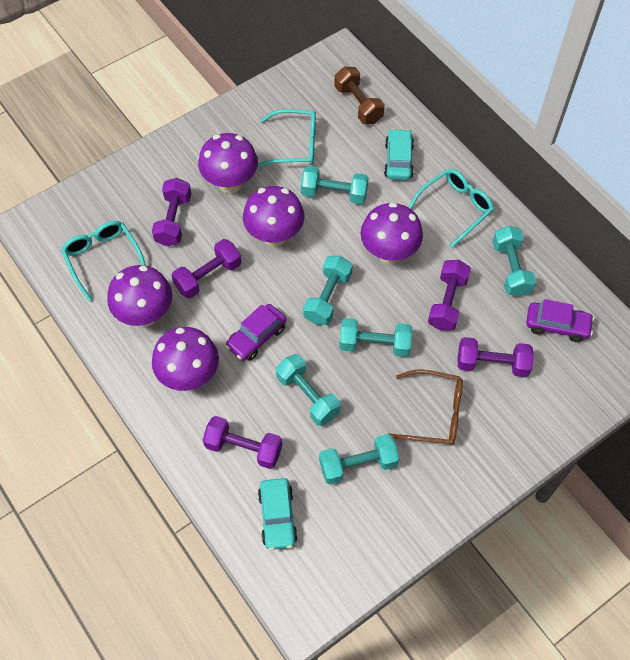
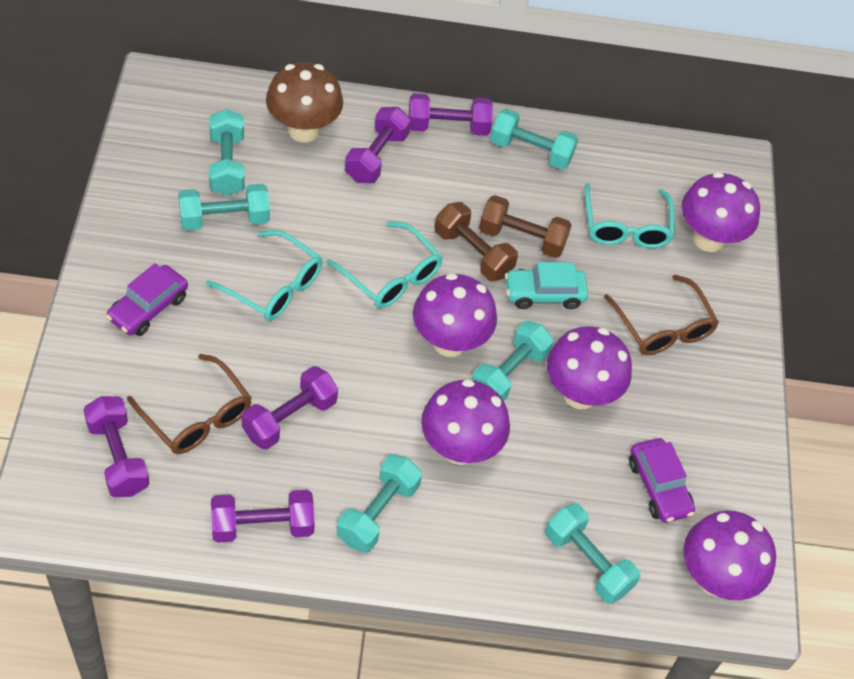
brown dumbbell: 1 -> 2
brown glasses: 1 -> 2
brown mushroom: 0 -> 1
turquoise car: 2 -> 1

